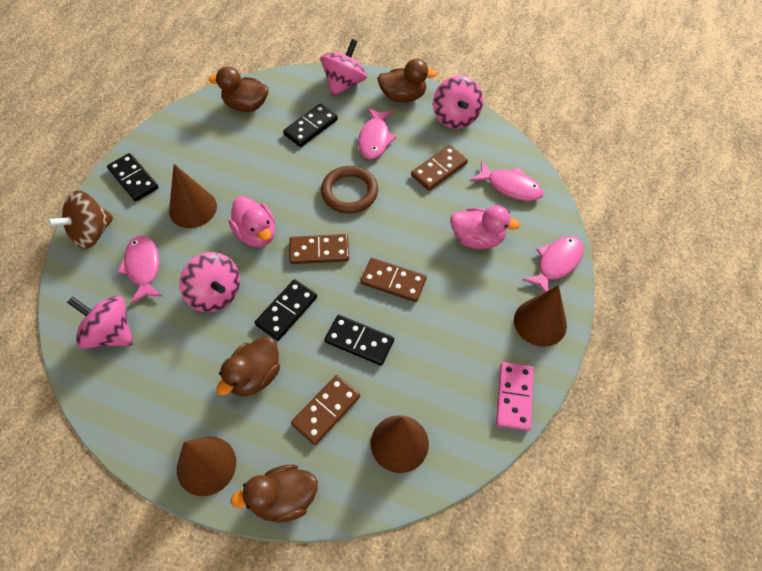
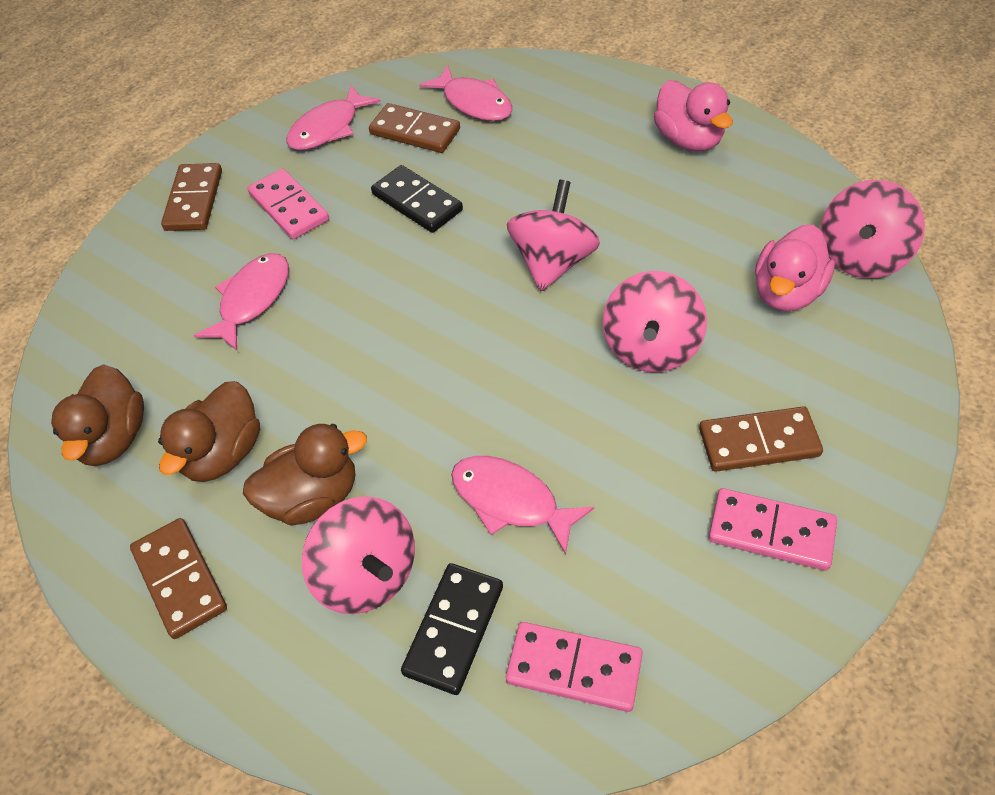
black domino: 4 -> 2
brown cone: 4 -> 0
brown duck: 4 -> 3
brown ring: 1 -> 0
brown spinning top: 1 -> 0
pink domino: 1 -> 3

